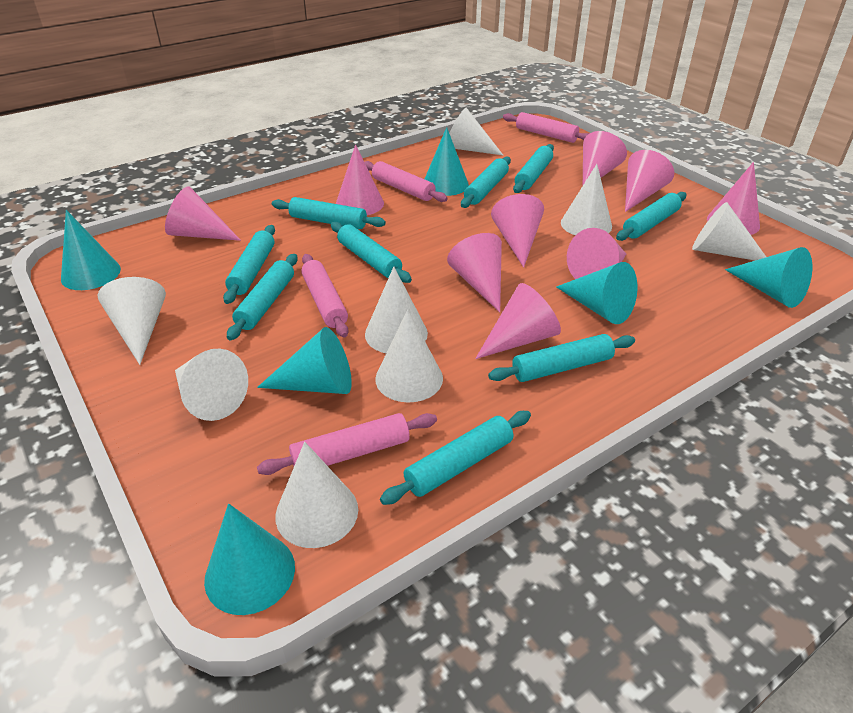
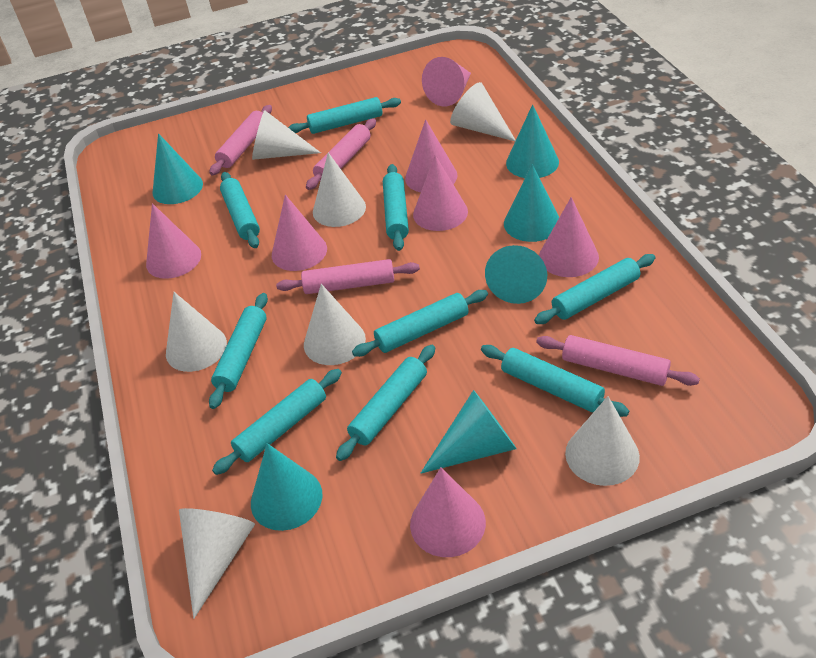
pink cone: 9 -> 7
white cone: 8 -> 7

